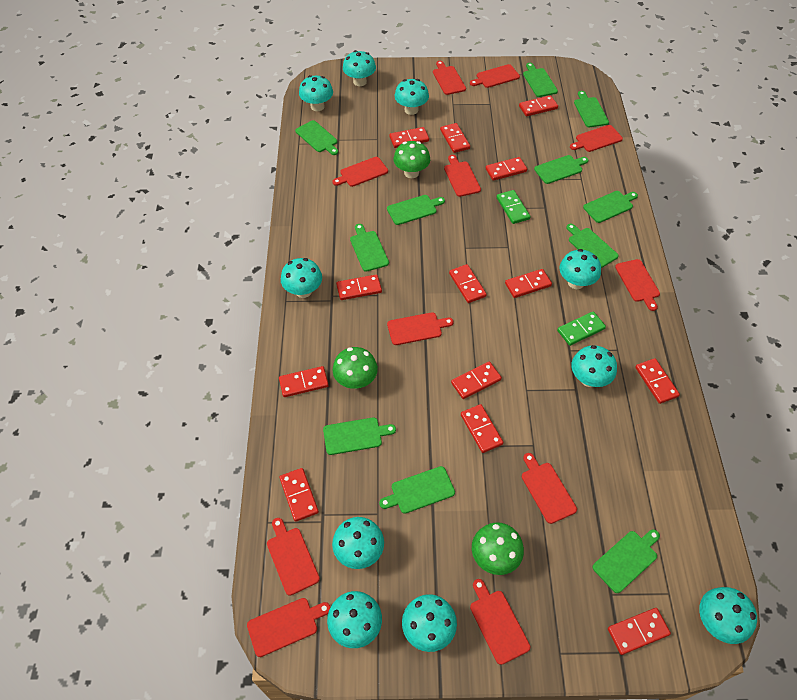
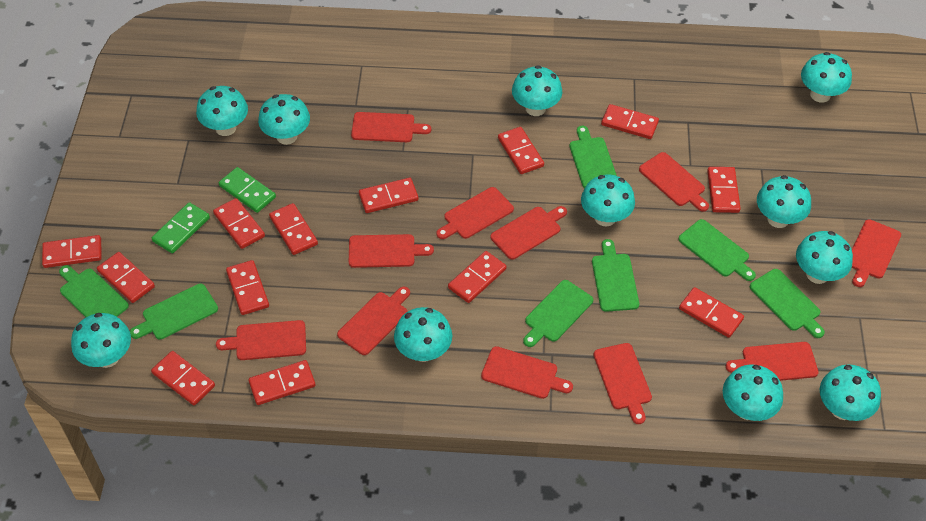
green cutting board: 11 -> 7
green mushroom: 3 -> 0
turquoise mushroom: 10 -> 11

